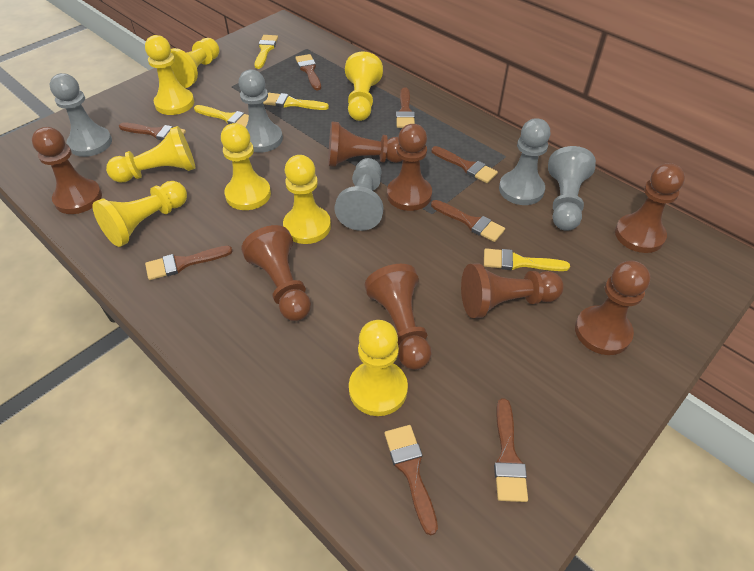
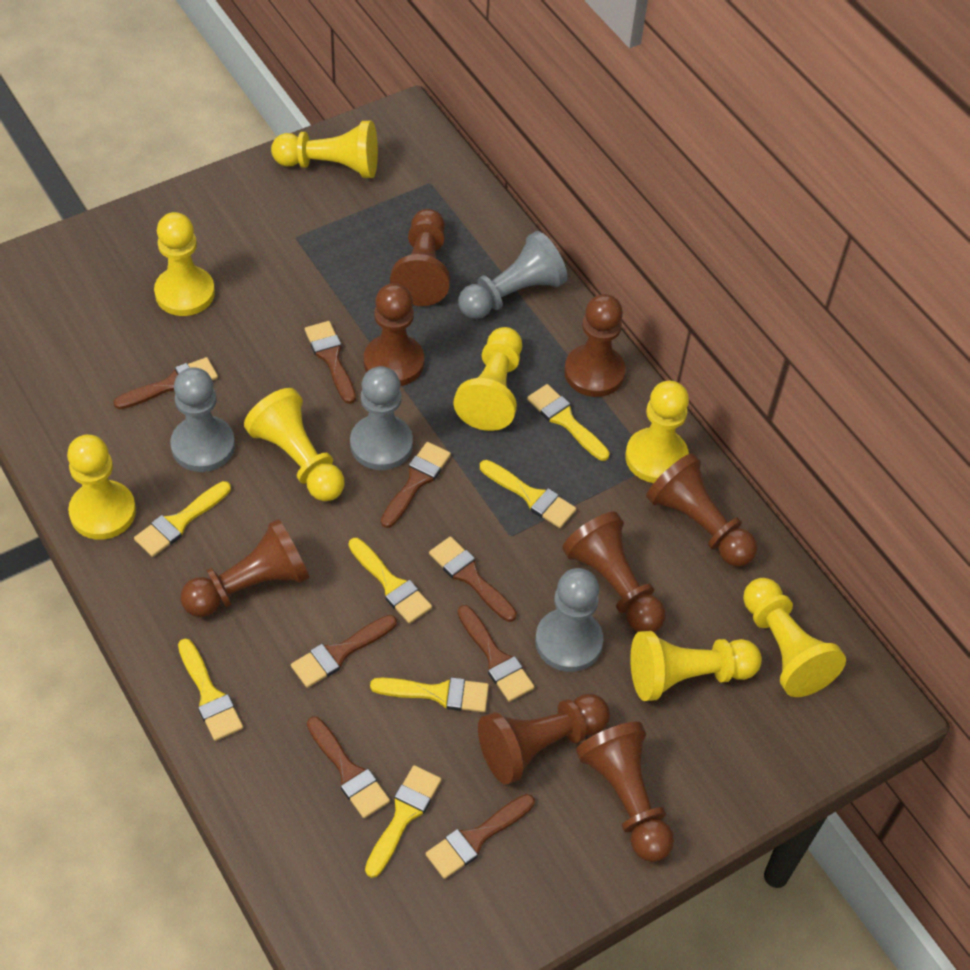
grey pawn: 5 -> 4
yellow brush: 4 -> 7

